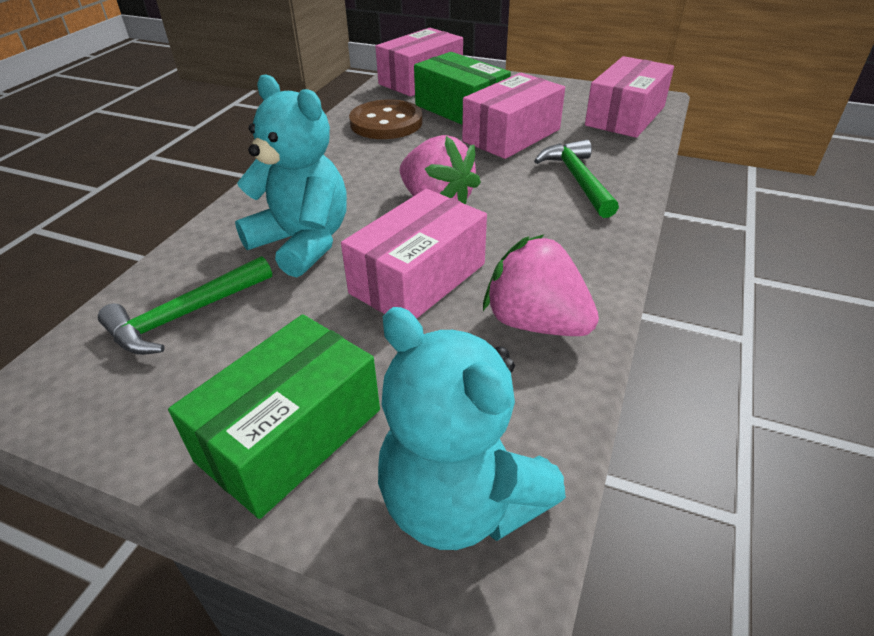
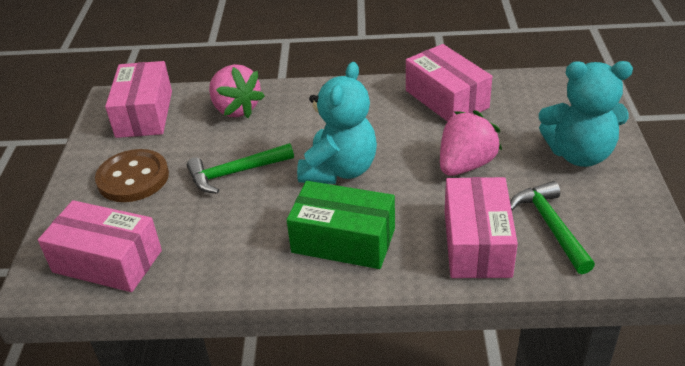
green box: 2 -> 1

